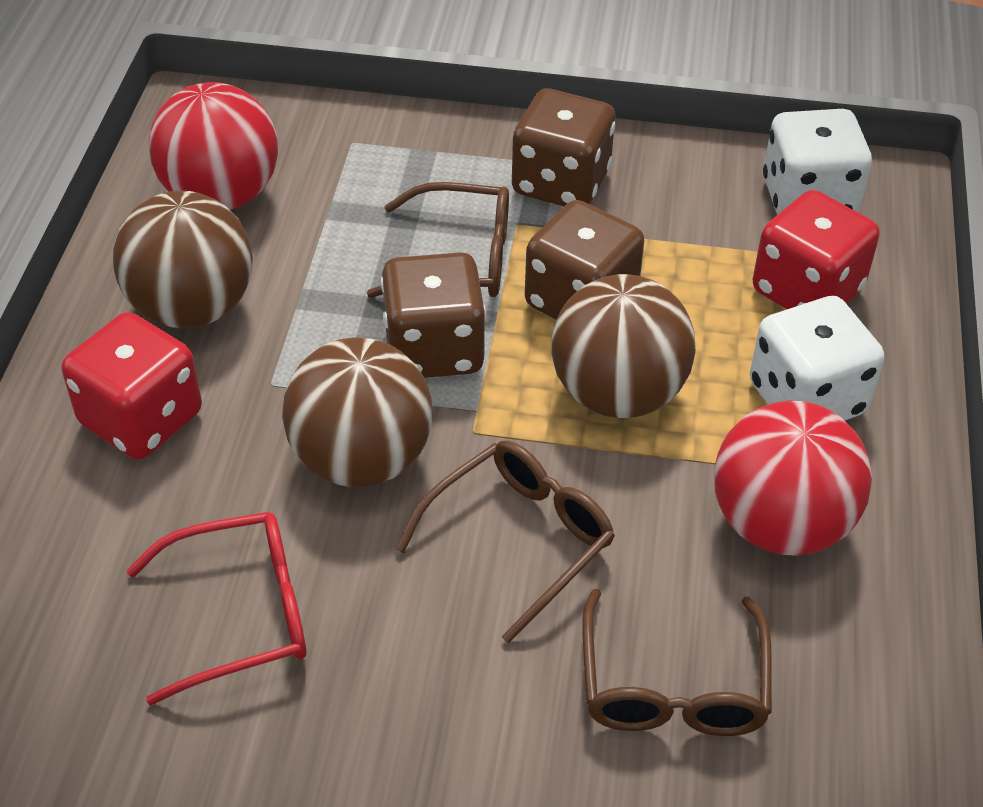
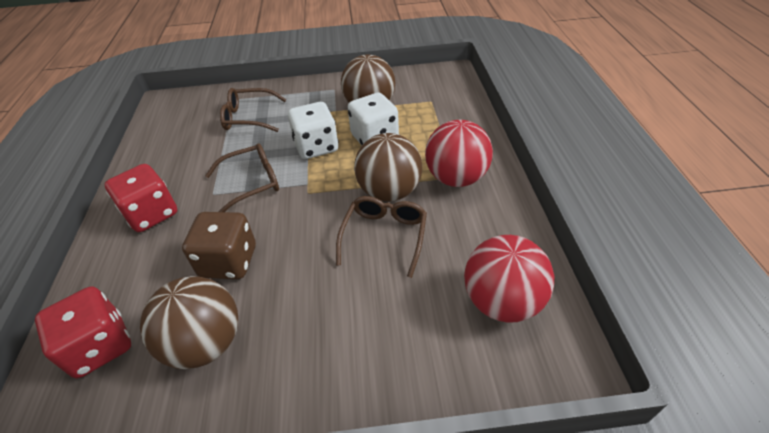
brown dice: 3 -> 1
red glasses: 1 -> 0

